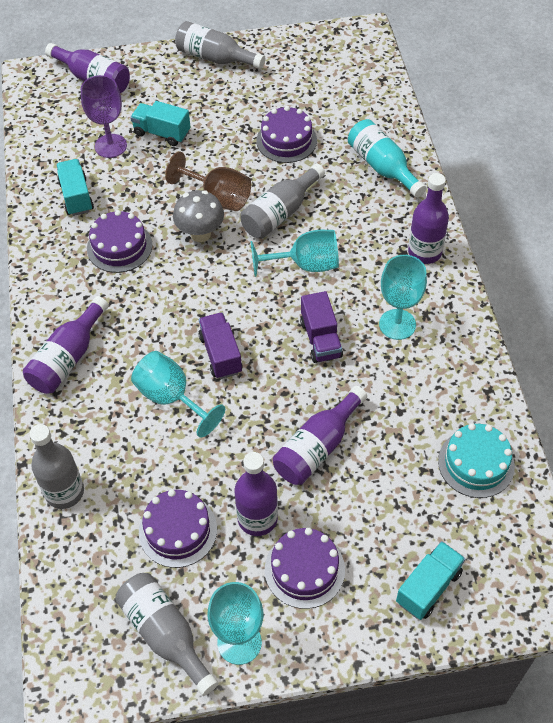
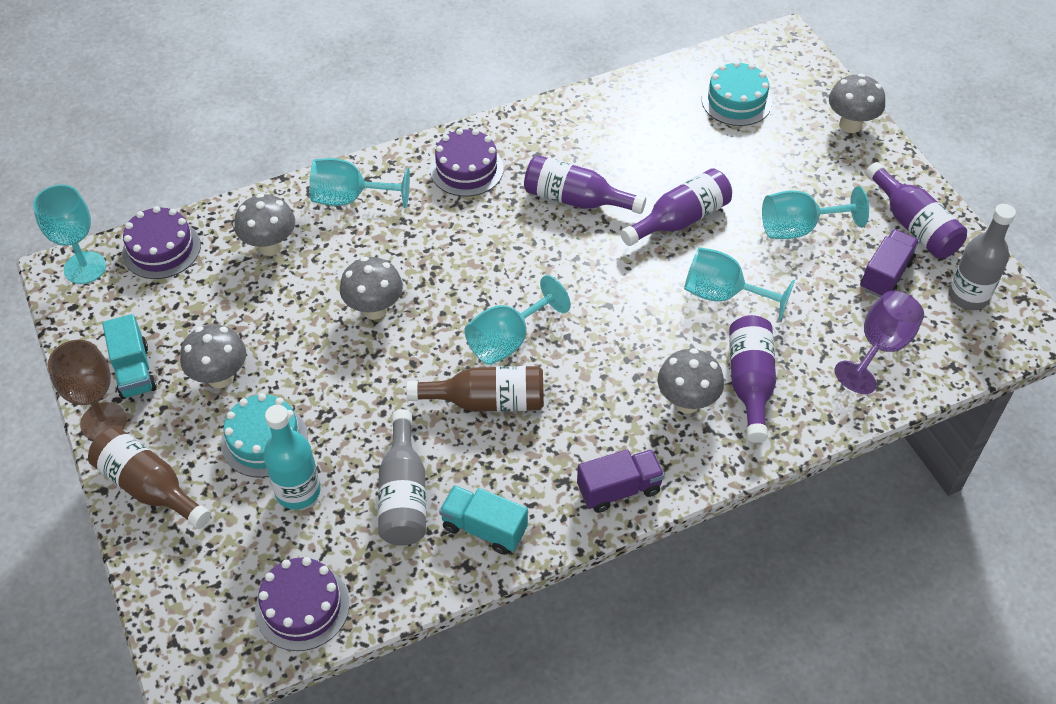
brown bottle: 0 -> 2
grey bottle: 4 -> 2
grey mushroom: 1 -> 5
purple bottle: 5 -> 4
purple cake: 4 -> 3
turquoise cake: 1 -> 2
turquoise goblet: 4 -> 5
turquoise truck: 3 -> 2

